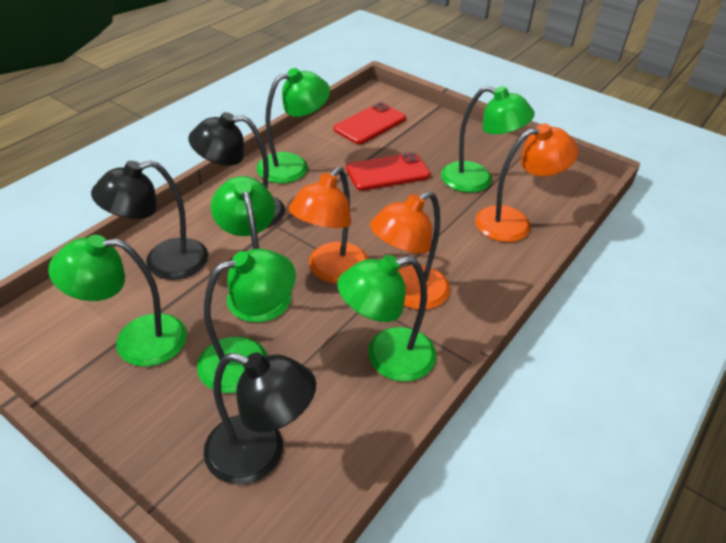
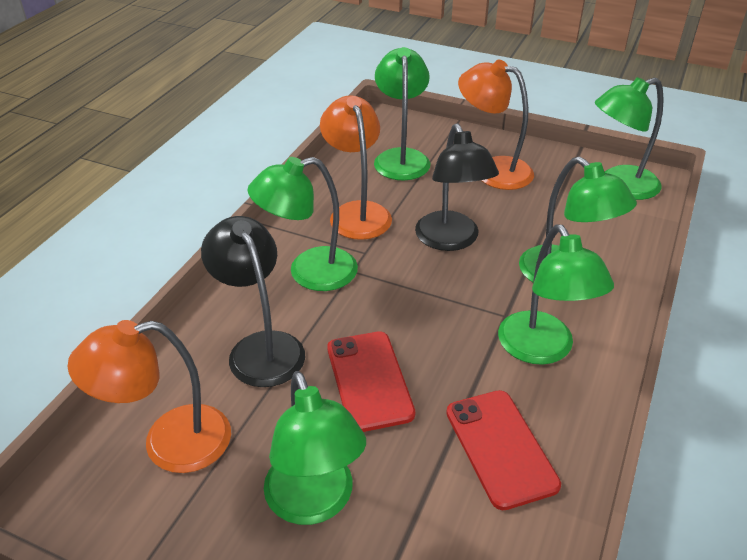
black lamp: 3 -> 2

